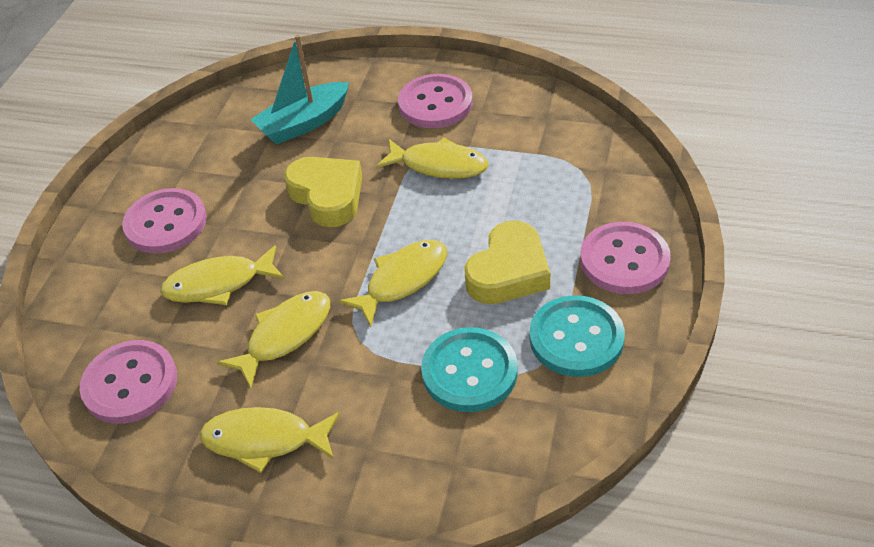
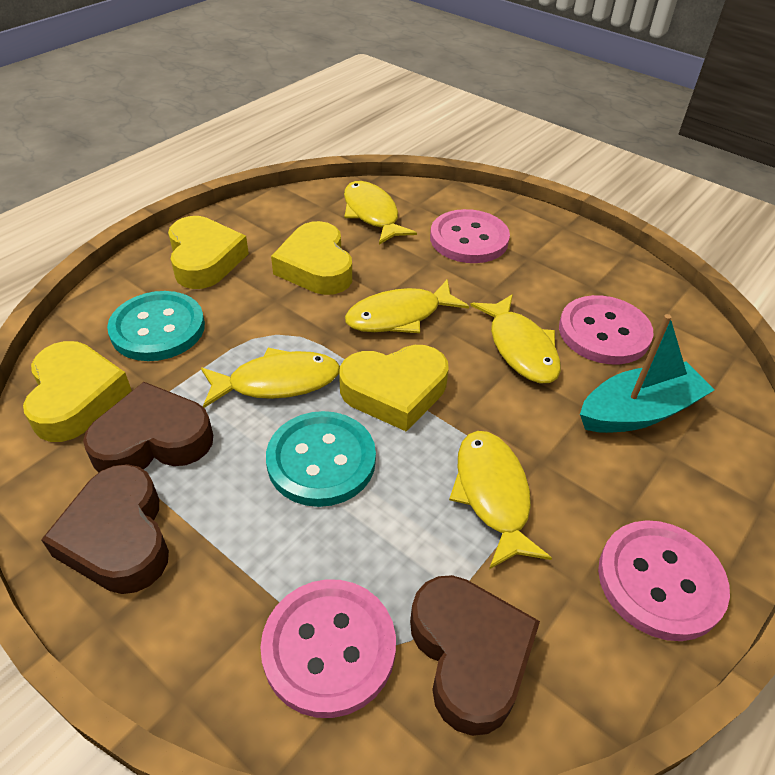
brown heart: 0 -> 3
yellow heart: 2 -> 4

